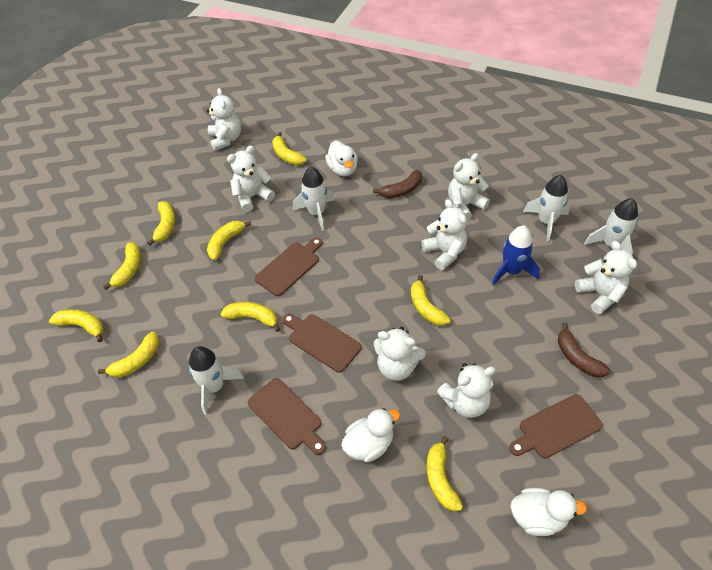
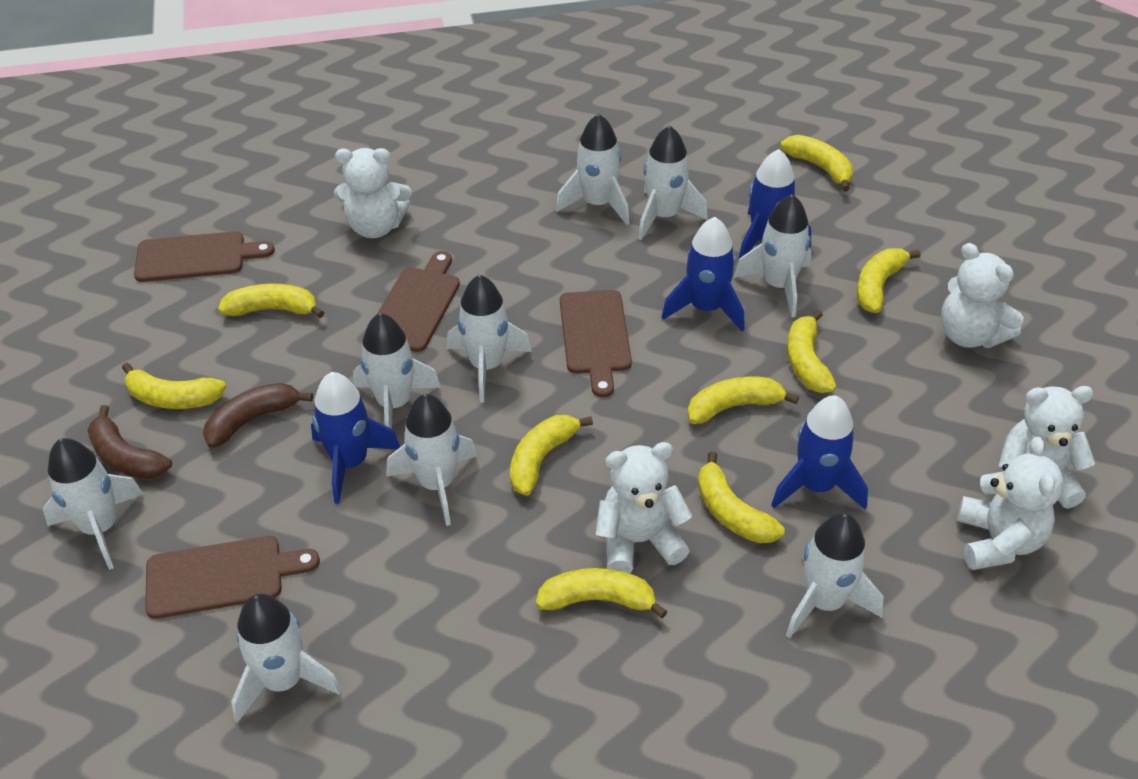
blue rocket: 1 -> 4
white duck: 3 -> 0
white rocket: 4 -> 9
white teddy bear: 7 -> 5

